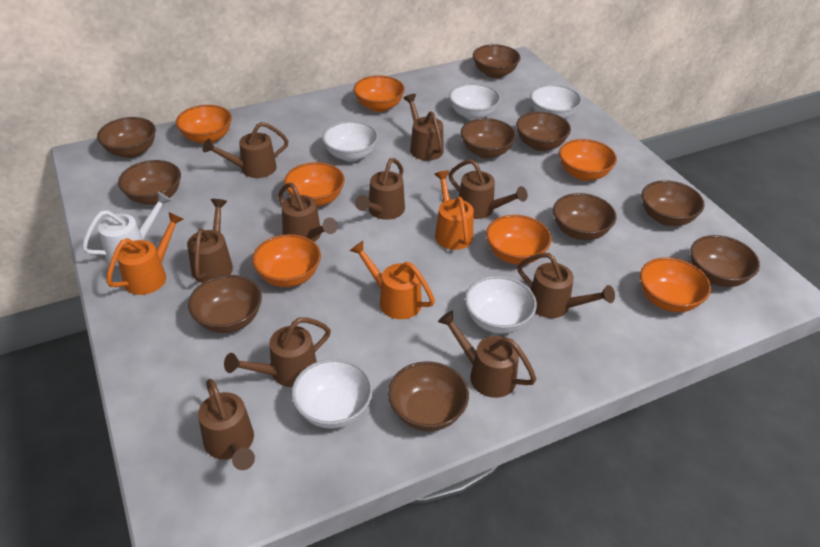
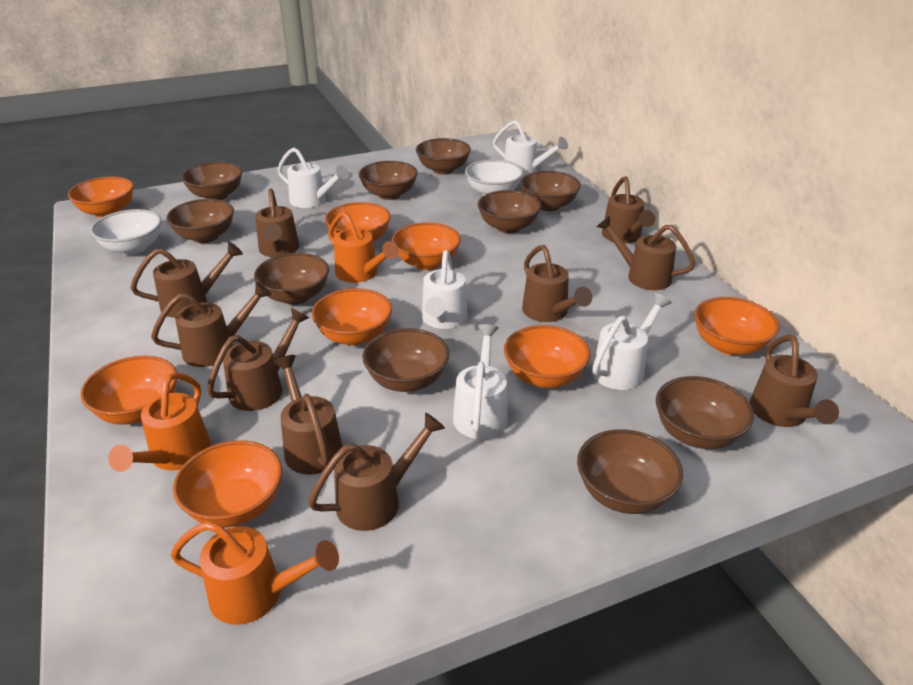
orange bowl: 7 -> 8
white bowl: 5 -> 2
white watering can: 1 -> 5

